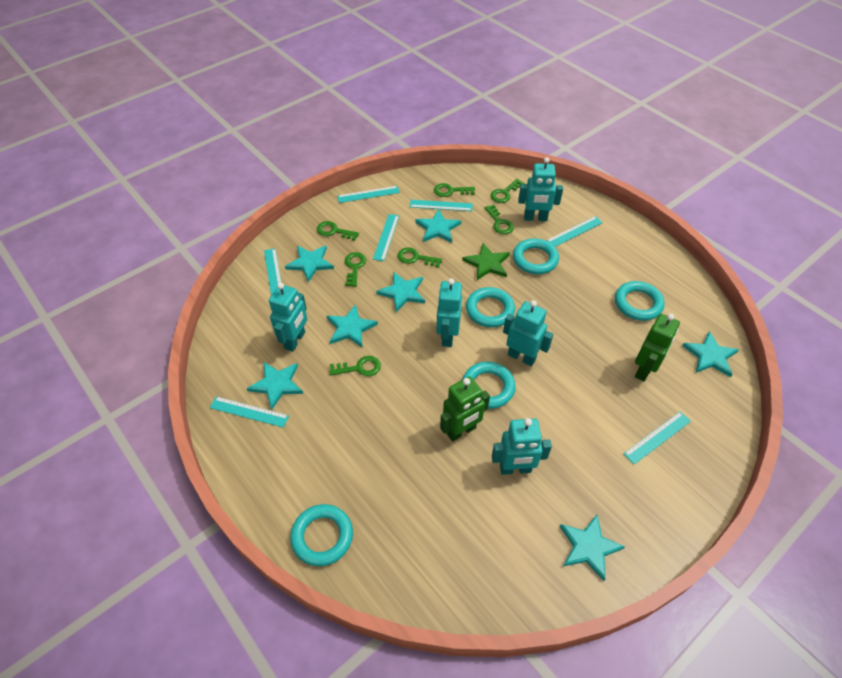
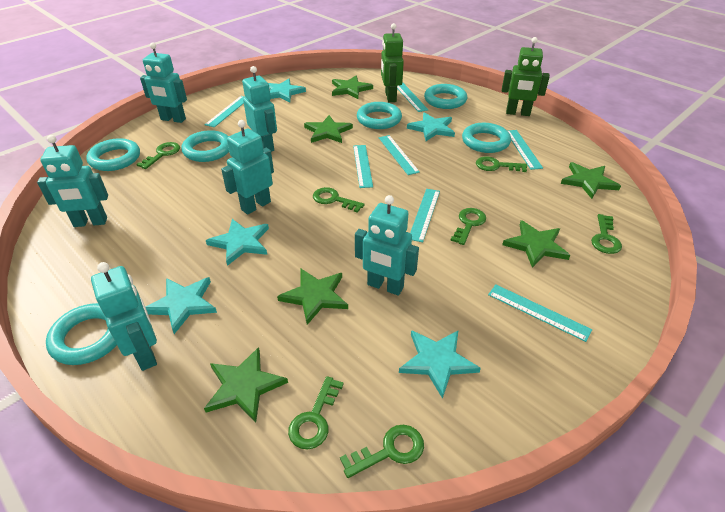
green star: 1 -> 6
turquoise ring: 5 -> 6
turquoise robot: 5 -> 6
turquoise star: 7 -> 5

